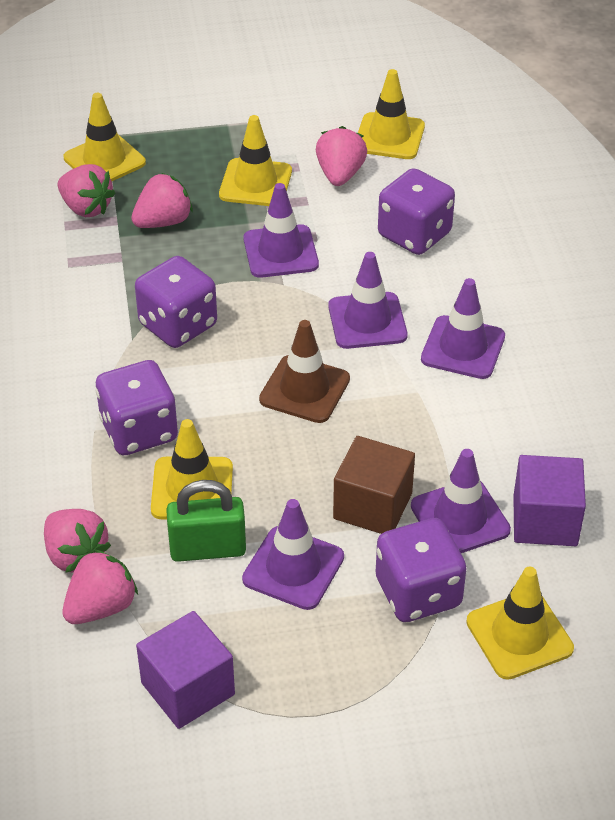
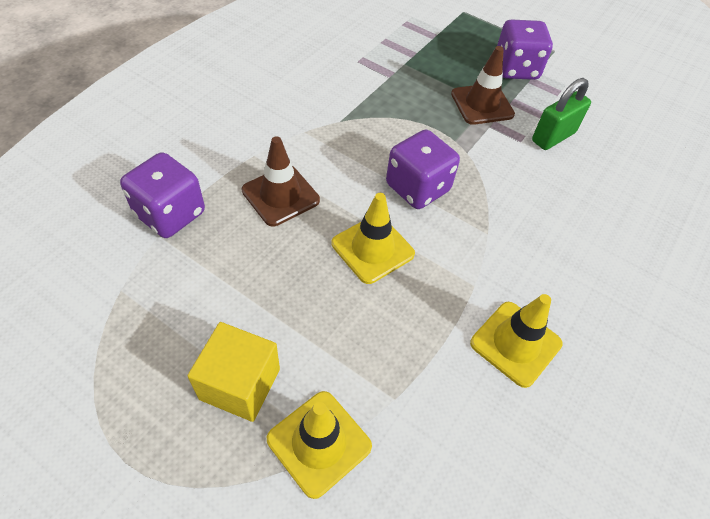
brown cube: 1 -> 0
brown traffic cone: 1 -> 2
pink strawberry: 5 -> 0
purple cube: 2 -> 0
purple dice: 4 -> 3
purple traffic cone: 5 -> 0
yellow cube: 0 -> 1
yellow traffic cone: 5 -> 3

